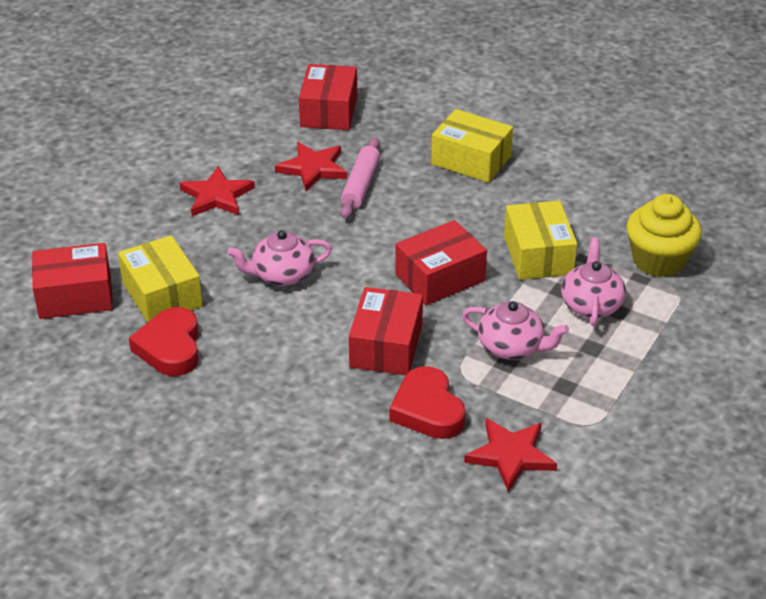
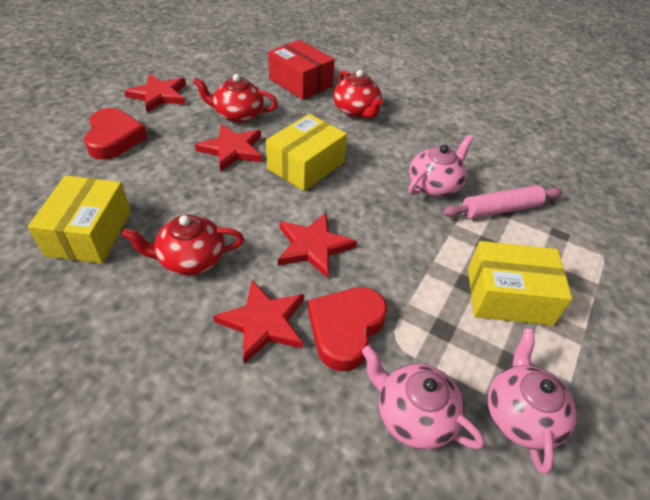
red box: 4 -> 1
red star: 3 -> 4
red teapot: 0 -> 3
yellow cupcake: 1 -> 0

